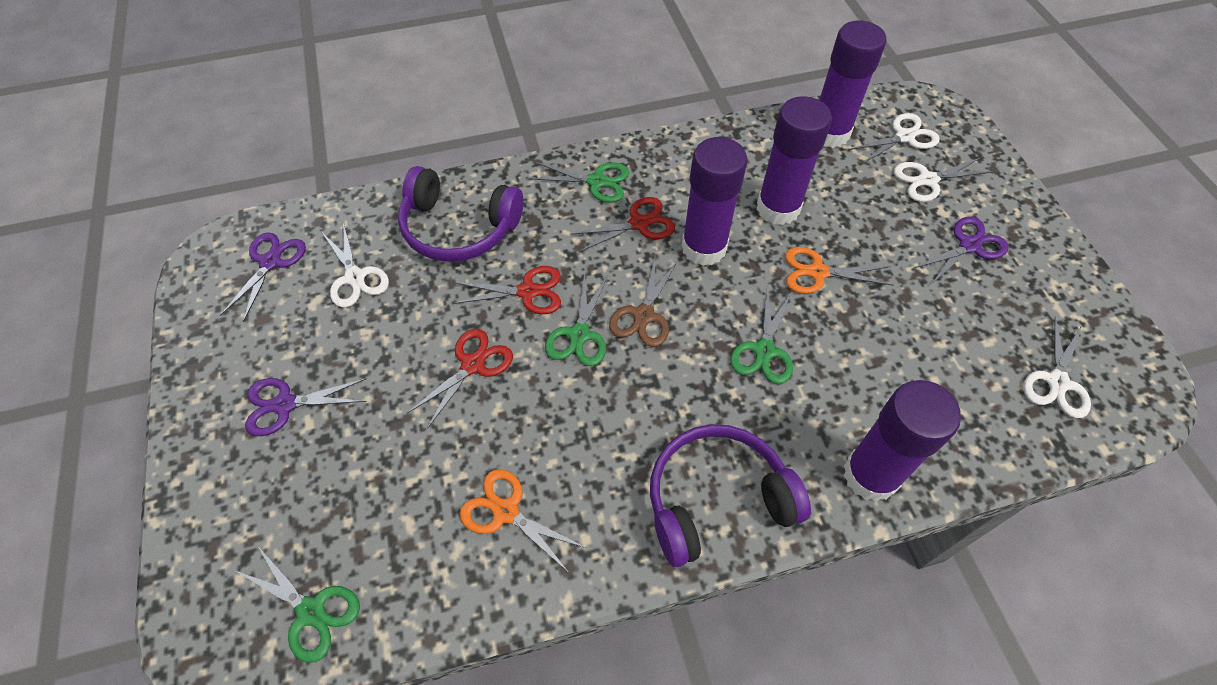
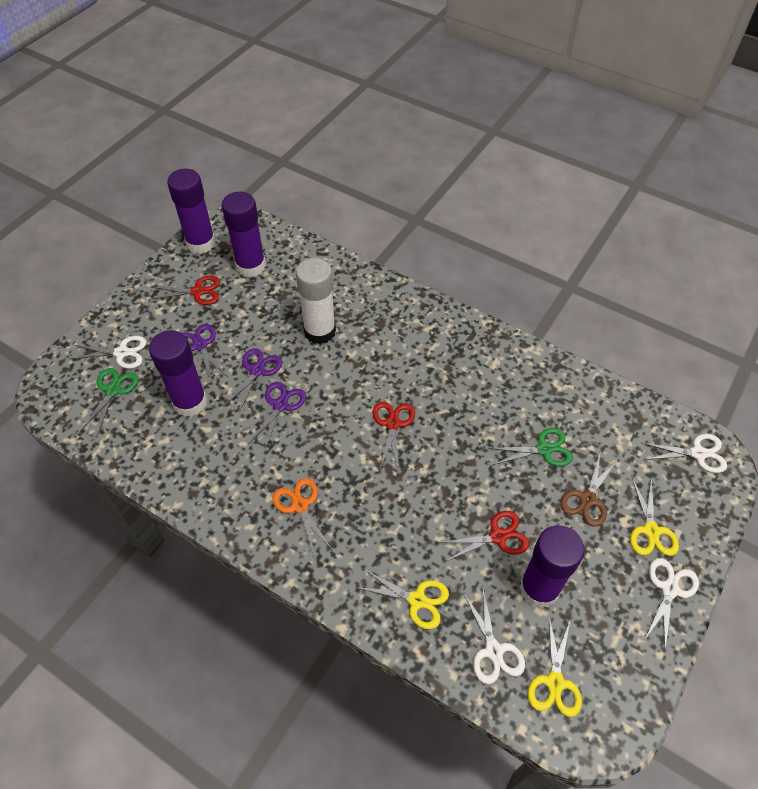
green scissors: 4 -> 2
orange scissors: 2 -> 1
purple headphones: 2 -> 0
white glue stick: 0 -> 1
yellow scissors: 0 -> 3

